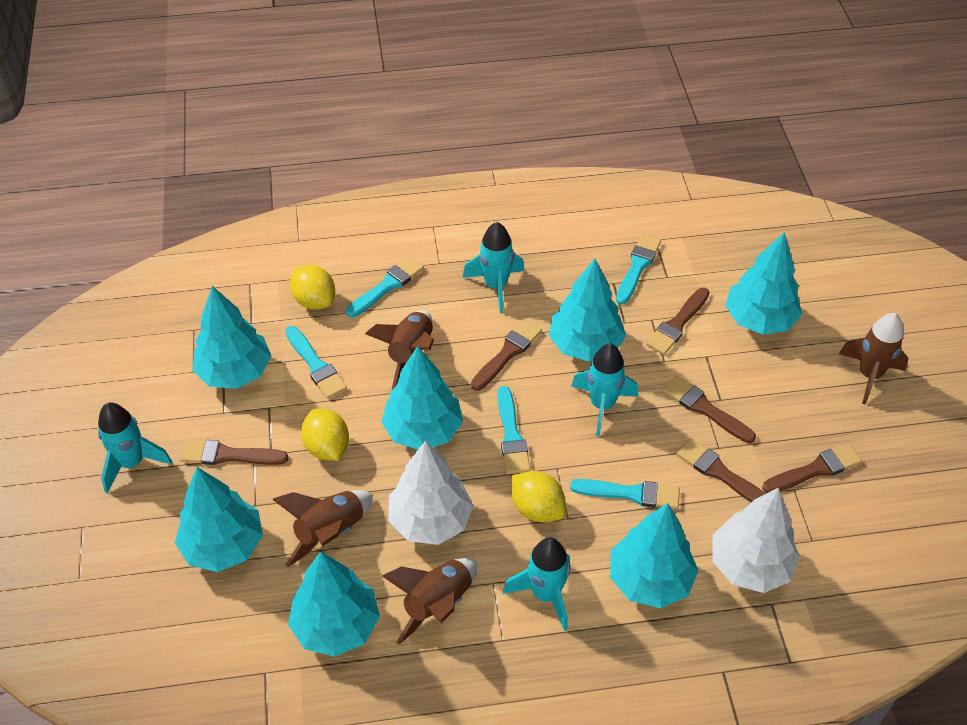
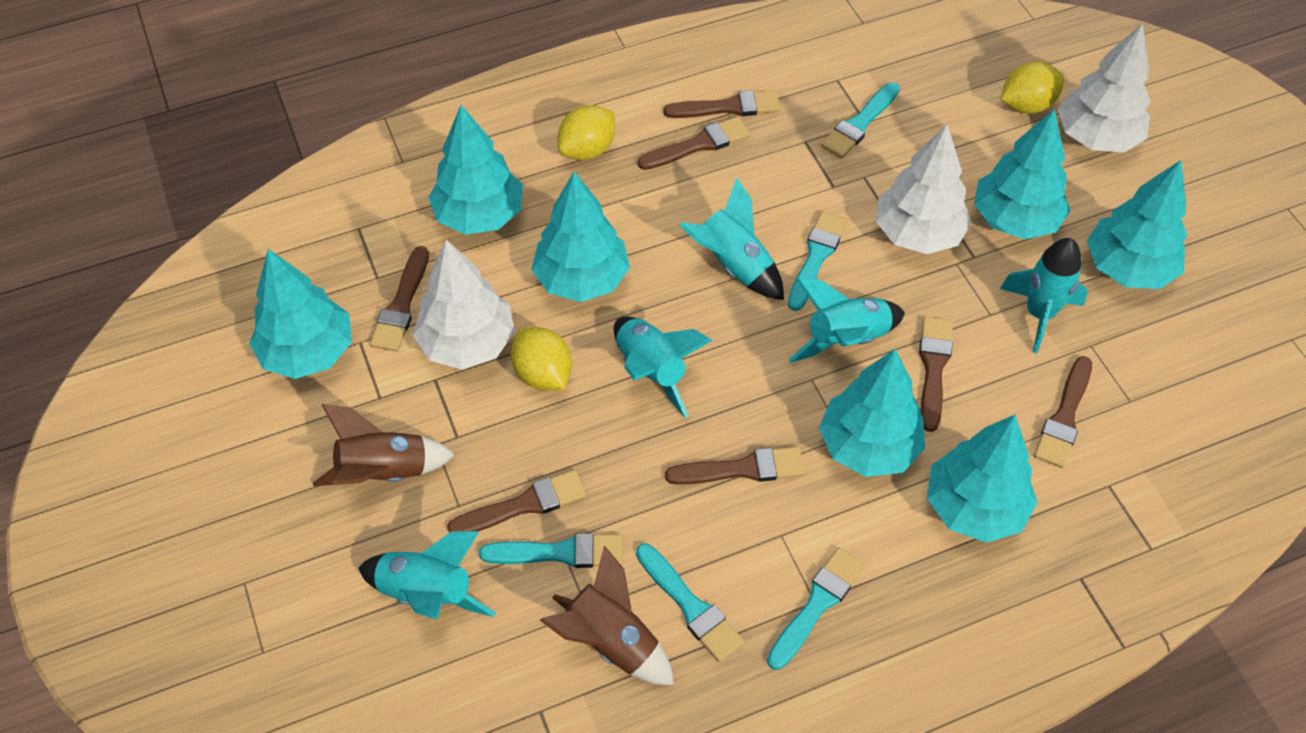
brown brush: 6 -> 7
brown rocket: 4 -> 2
turquoise rocket: 4 -> 5
white tree: 2 -> 3

